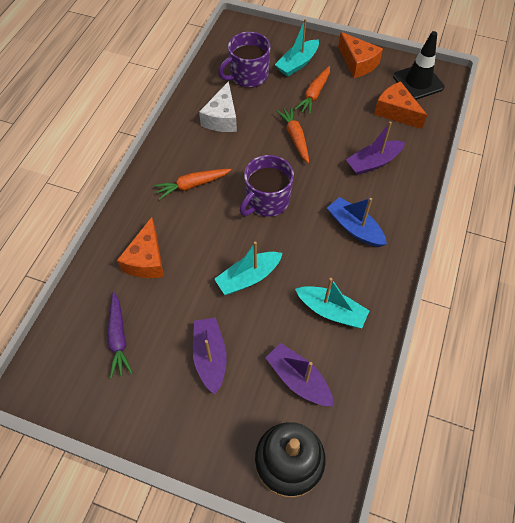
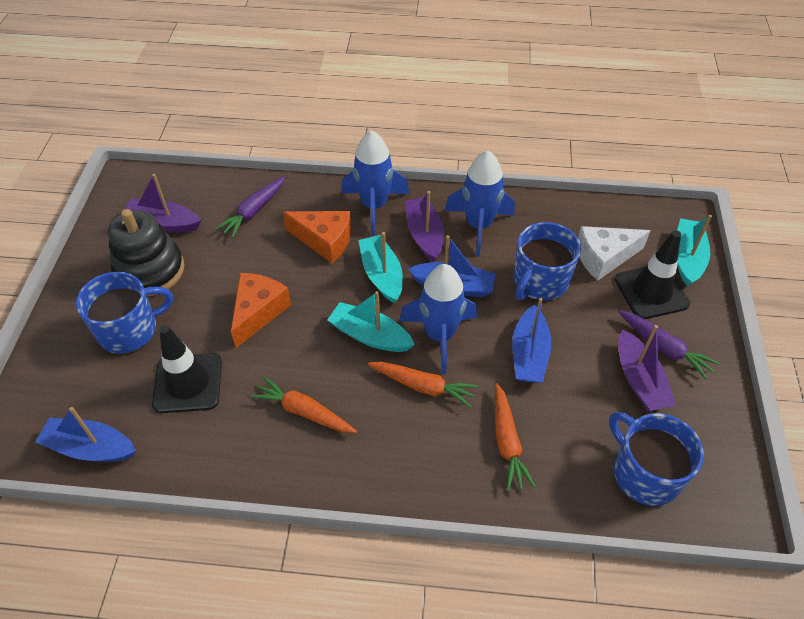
black traffic cone: 1 -> 2
blue boat: 1 -> 3
blue mug: 0 -> 3
blue rocket: 0 -> 3
orange cheese: 3 -> 2
purple carrot: 1 -> 2
purple mug: 2 -> 0

